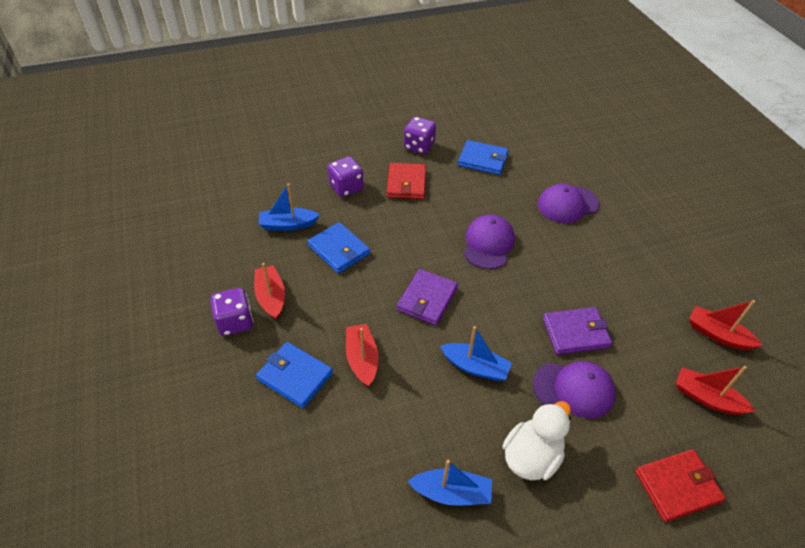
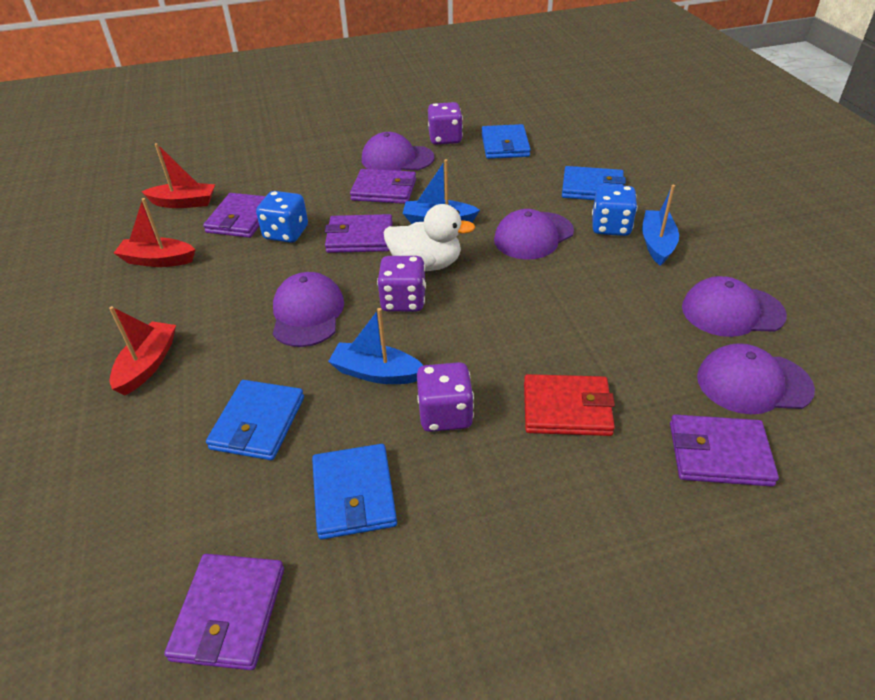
blue dice: 0 -> 2
blue wallet: 3 -> 4
purple cap: 3 -> 5
purple wallet: 2 -> 5
red boat: 4 -> 3
red wallet: 2 -> 1

